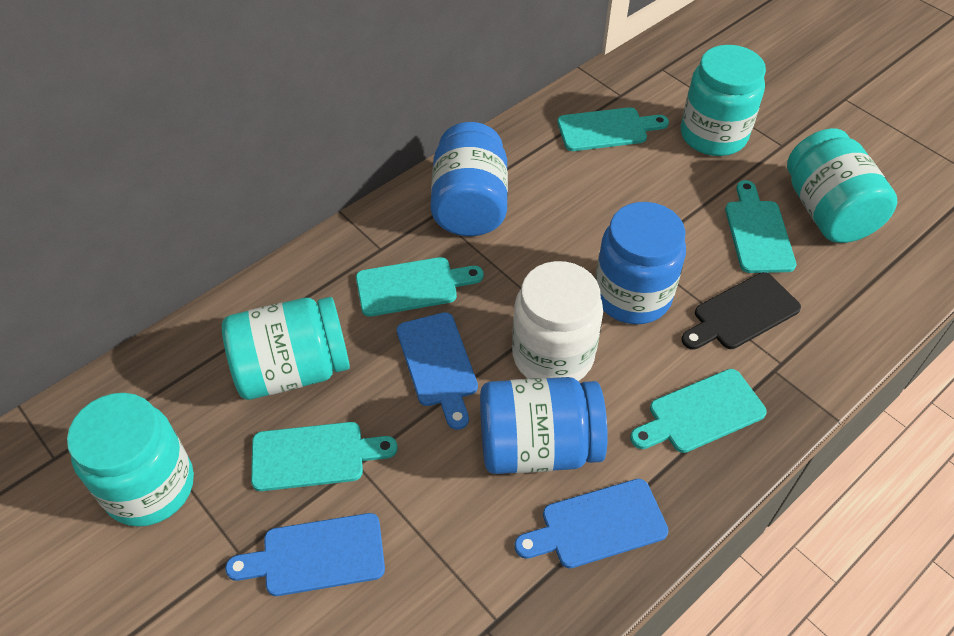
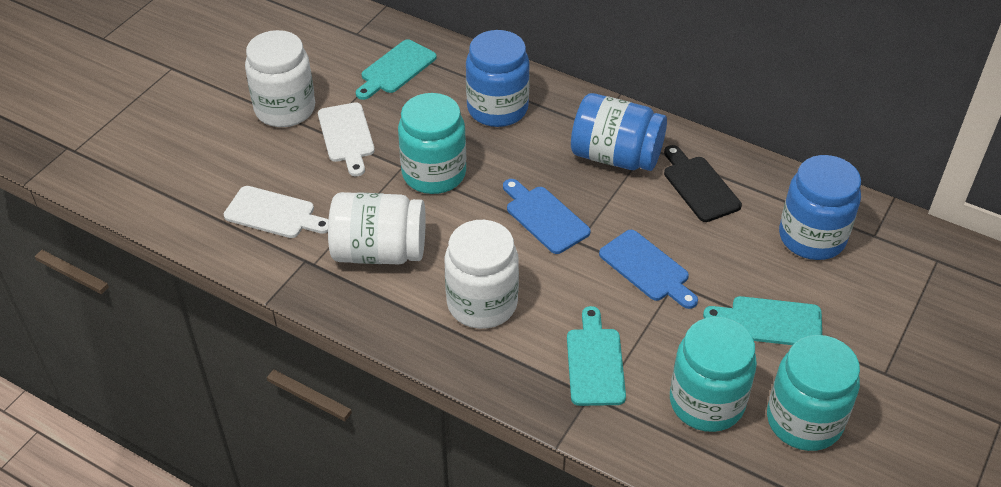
blue cutting board: 3 -> 2
turquoise cutting board: 5 -> 3
turquoise jar: 4 -> 3
white cutting board: 0 -> 2
white jar: 1 -> 3

